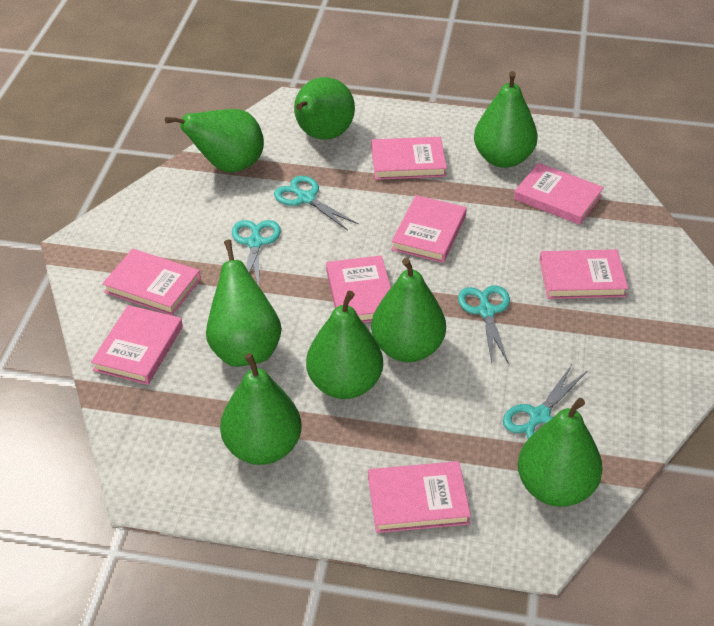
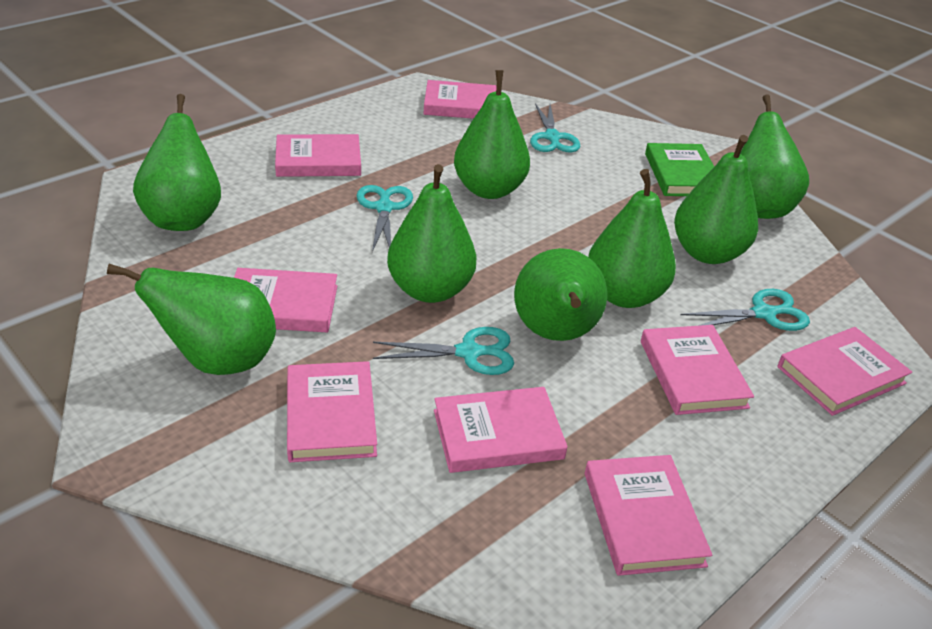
green book: 0 -> 1

